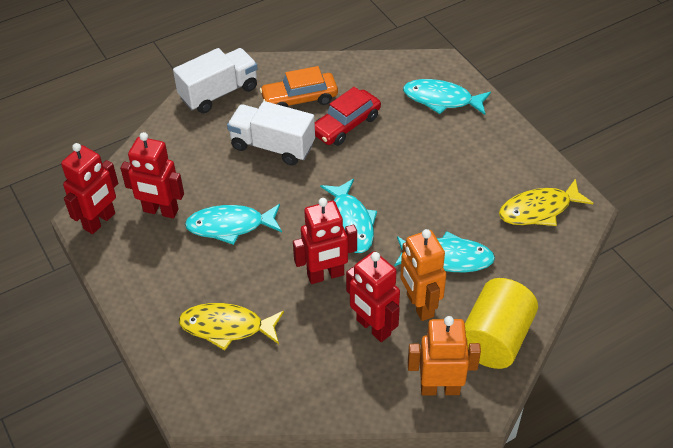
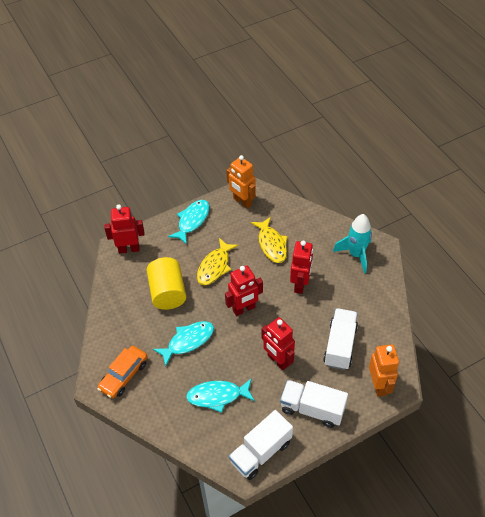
red car: 1 -> 0
turquoise fish: 4 -> 3
turquoise rocket: 0 -> 1
white truck: 2 -> 3

